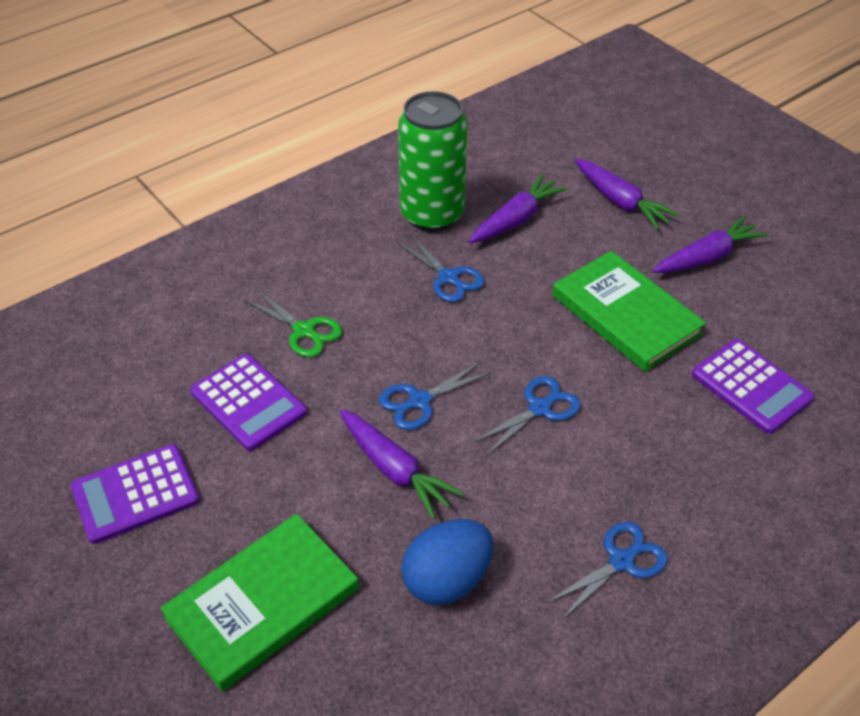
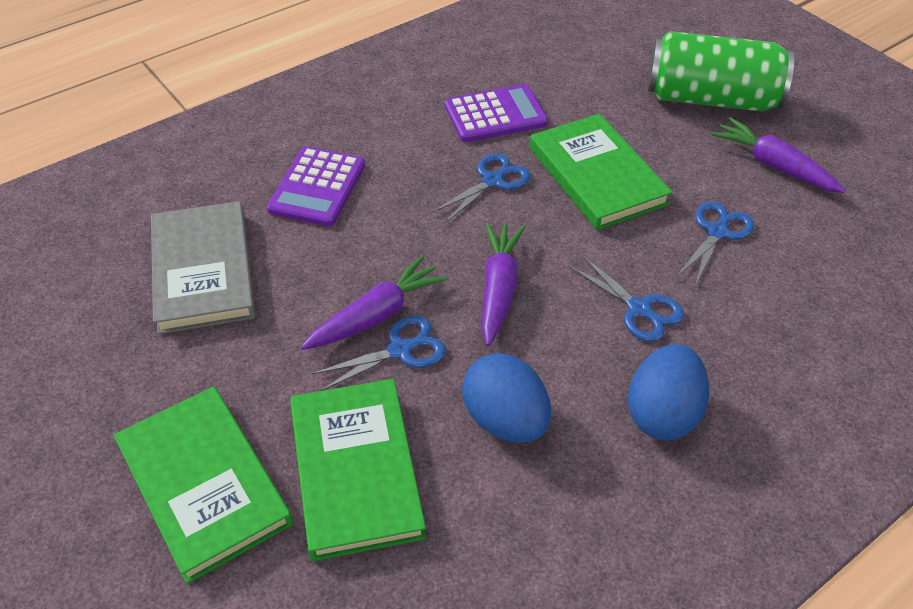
blue egg: 1 -> 2
green book: 2 -> 3
green scissors: 1 -> 0
grey book: 0 -> 1
purple calculator: 3 -> 2
purple carrot: 4 -> 3

